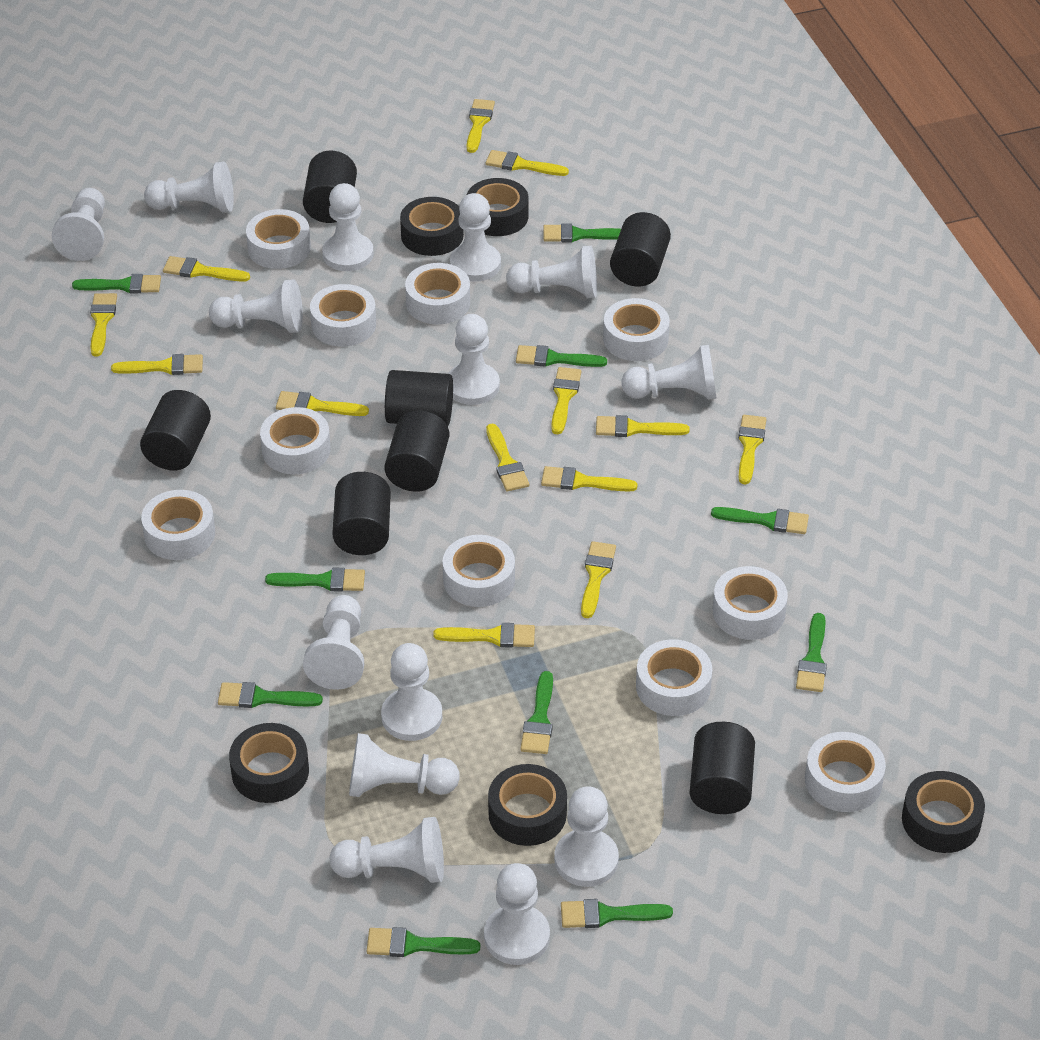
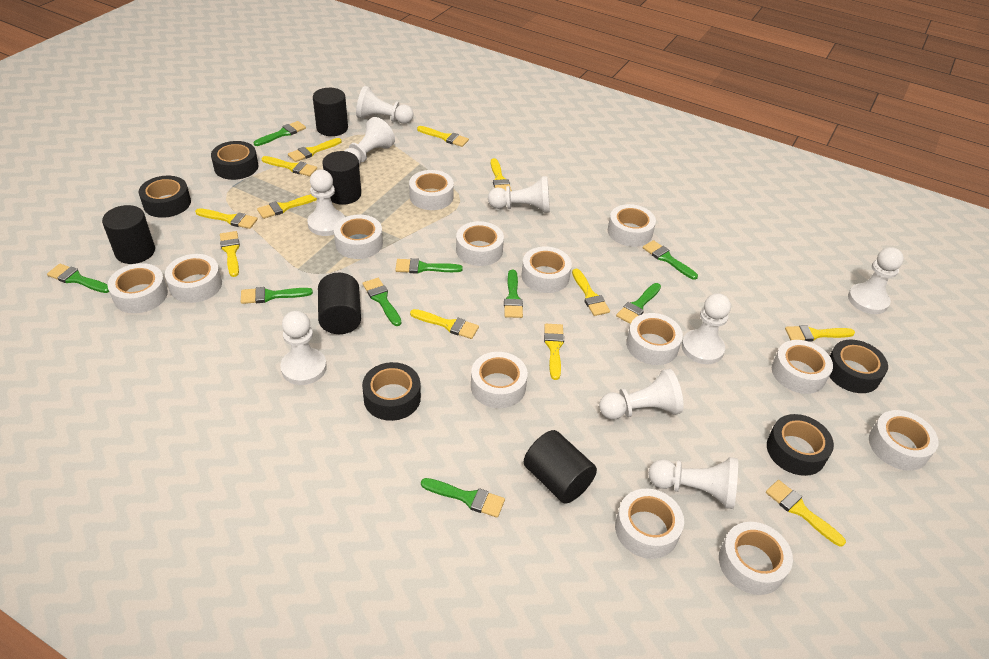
black cylinder: 7 -> 5
green brush: 10 -> 9
white pawn: 14 -> 9
white tape: 10 -> 13
yellow brush: 13 -> 12

